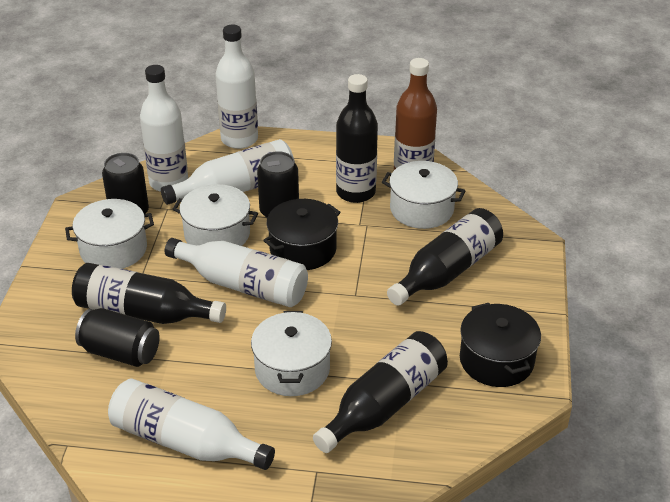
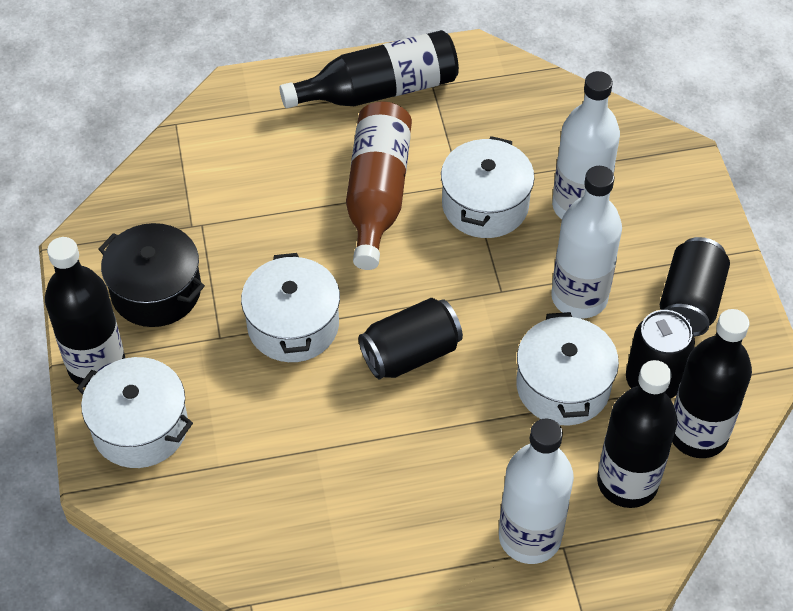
black pot: 2 -> 1
white bottle: 5 -> 3

